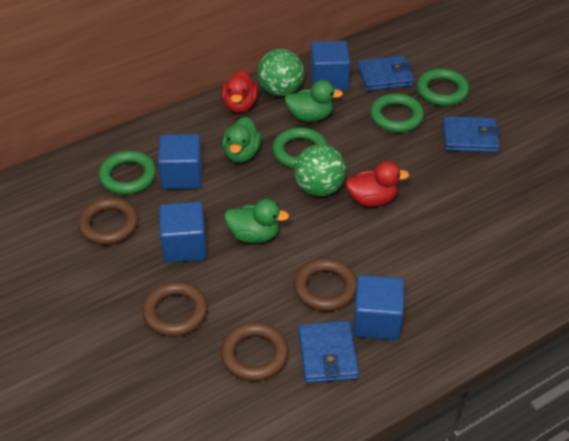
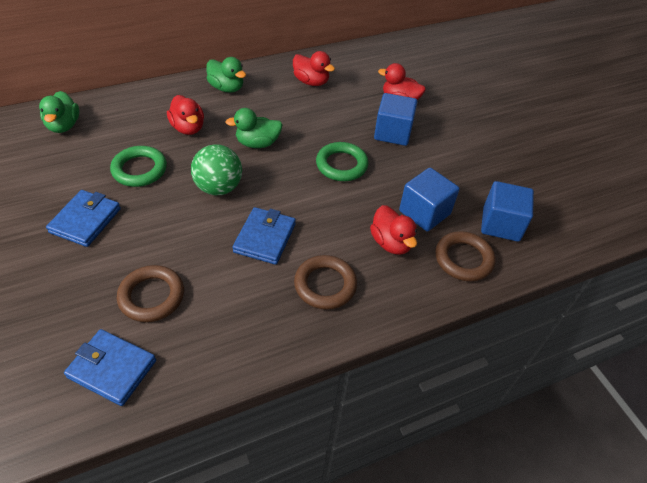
blue cube: 4 -> 3
brown ring: 4 -> 3
green ball: 2 -> 1
green ring: 4 -> 2
red duck: 2 -> 4

